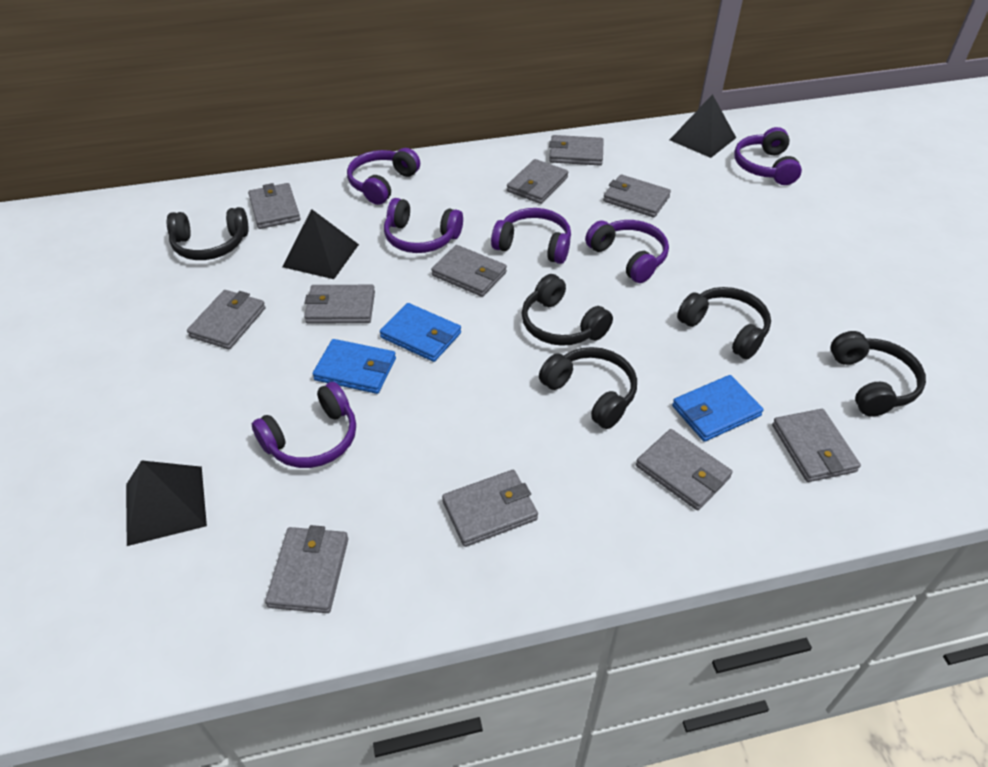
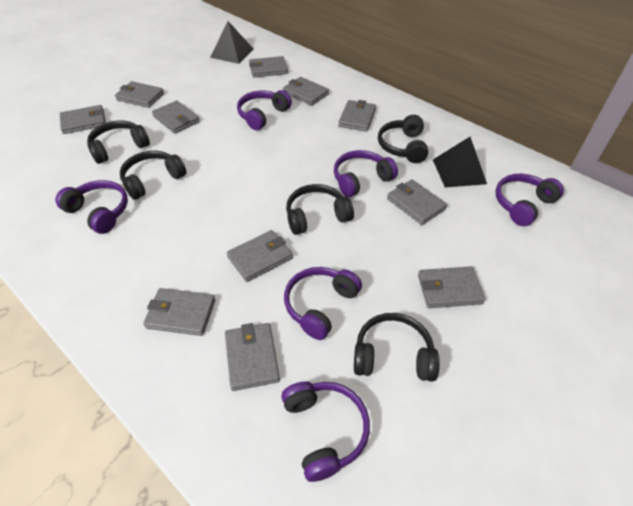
black pyramid: 3 -> 2
blue wallet: 3 -> 0

